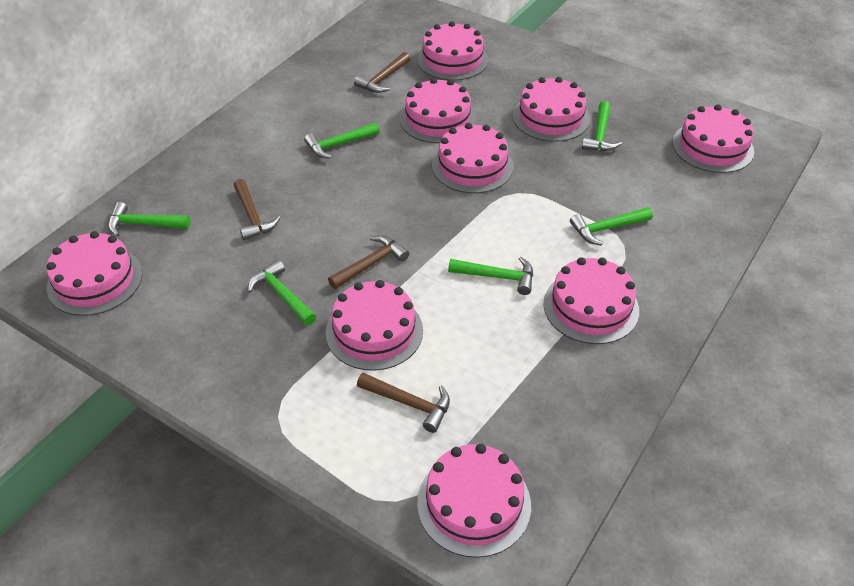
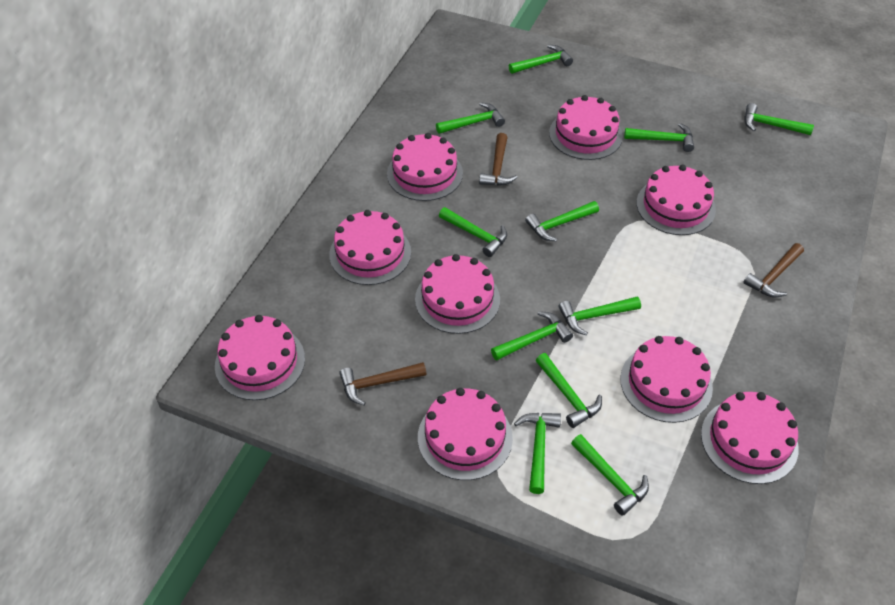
brown hammer: 4 -> 3
green hammer: 6 -> 11

